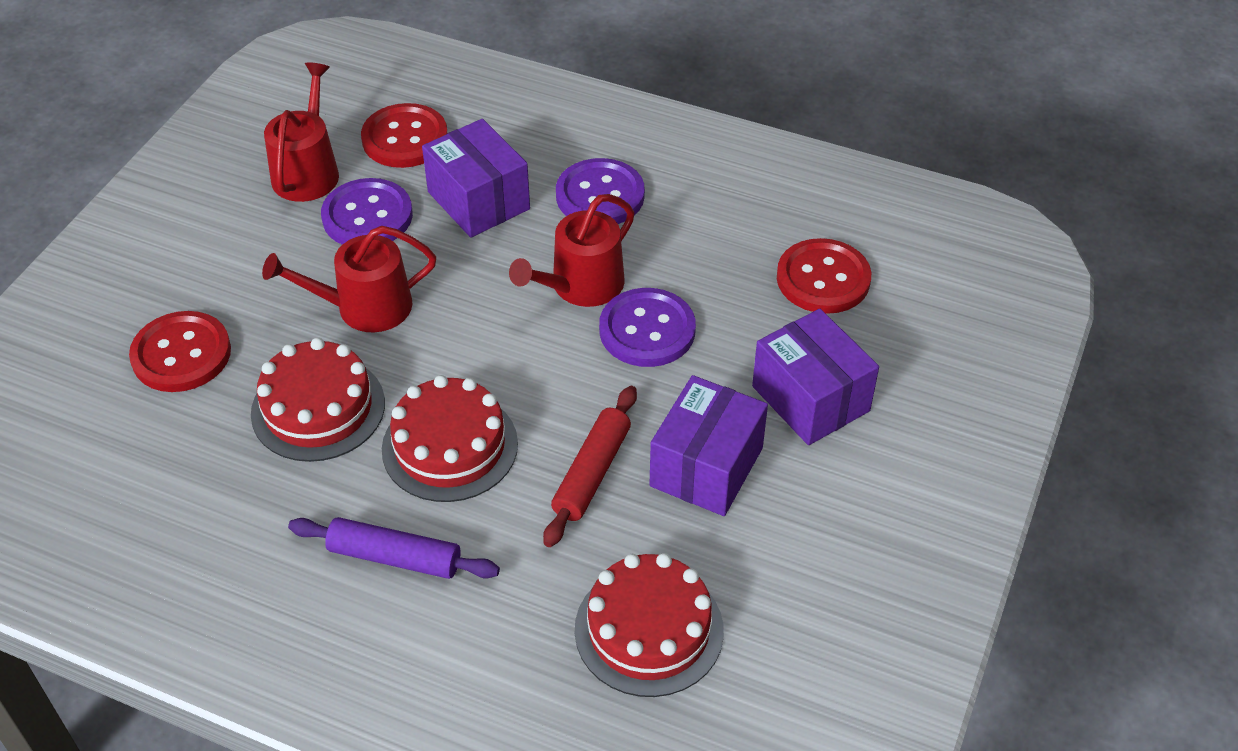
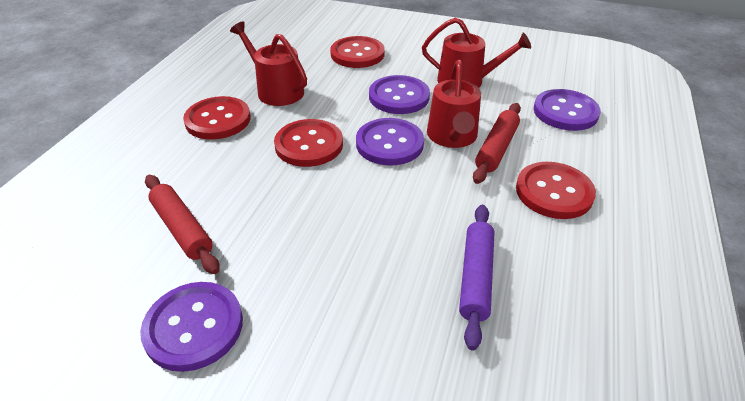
purple box: 3 -> 0
purple button: 3 -> 4
red button: 3 -> 4
red cake: 3 -> 0
red rolling pin: 1 -> 2

